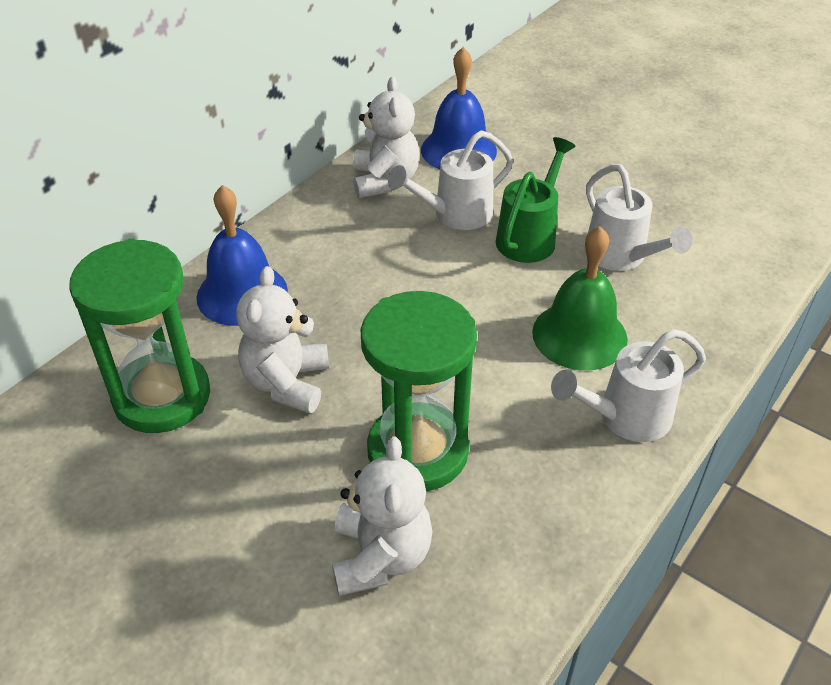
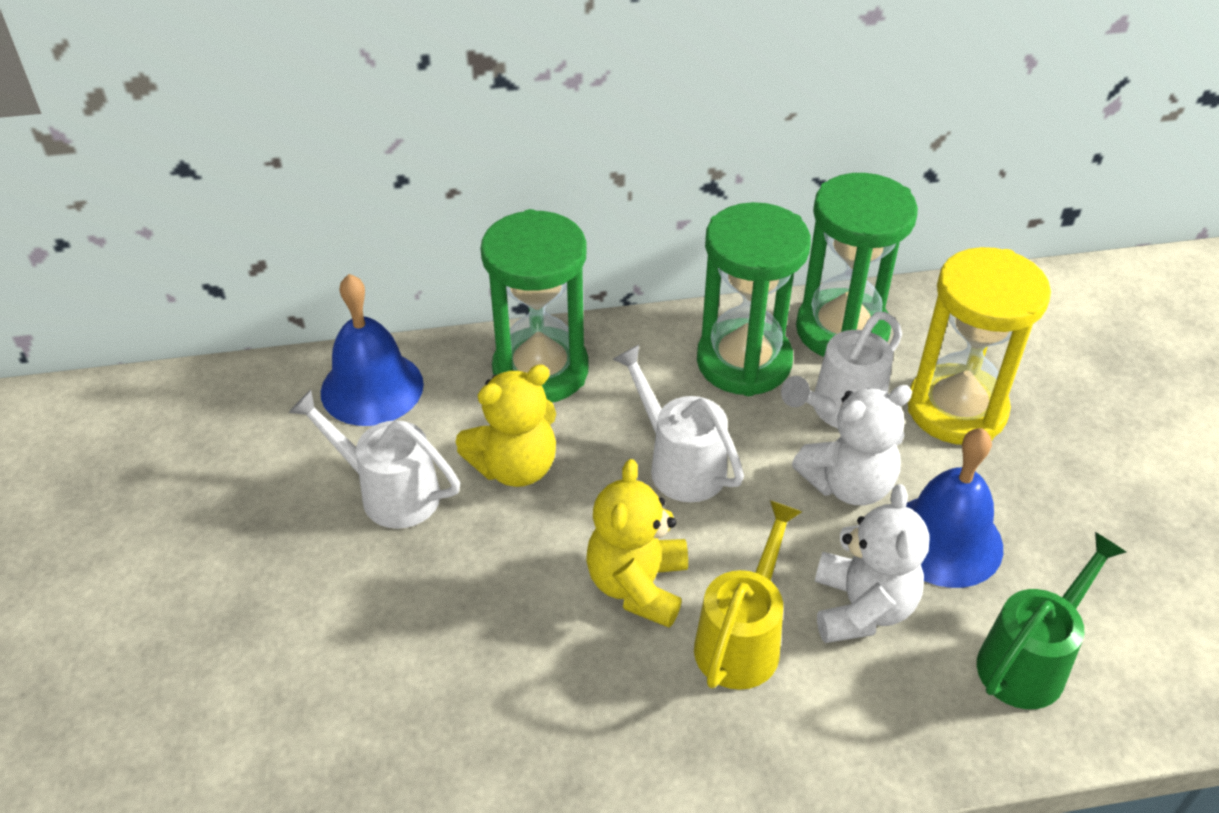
green bell: 1 -> 0
green hourglass: 2 -> 3
white teddy bear: 3 -> 2
yellow hourglass: 0 -> 1
yellow teddy bear: 0 -> 2
yellow watering can: 0 -> 1

